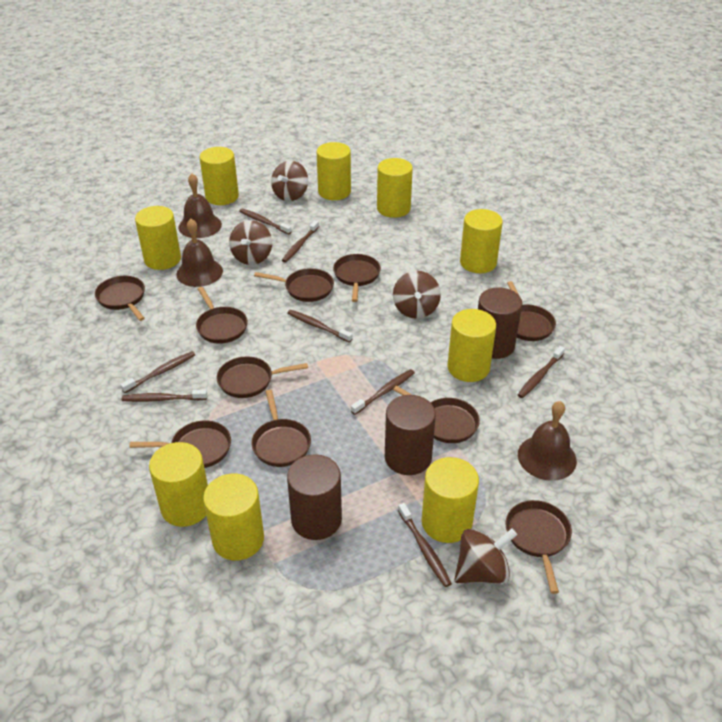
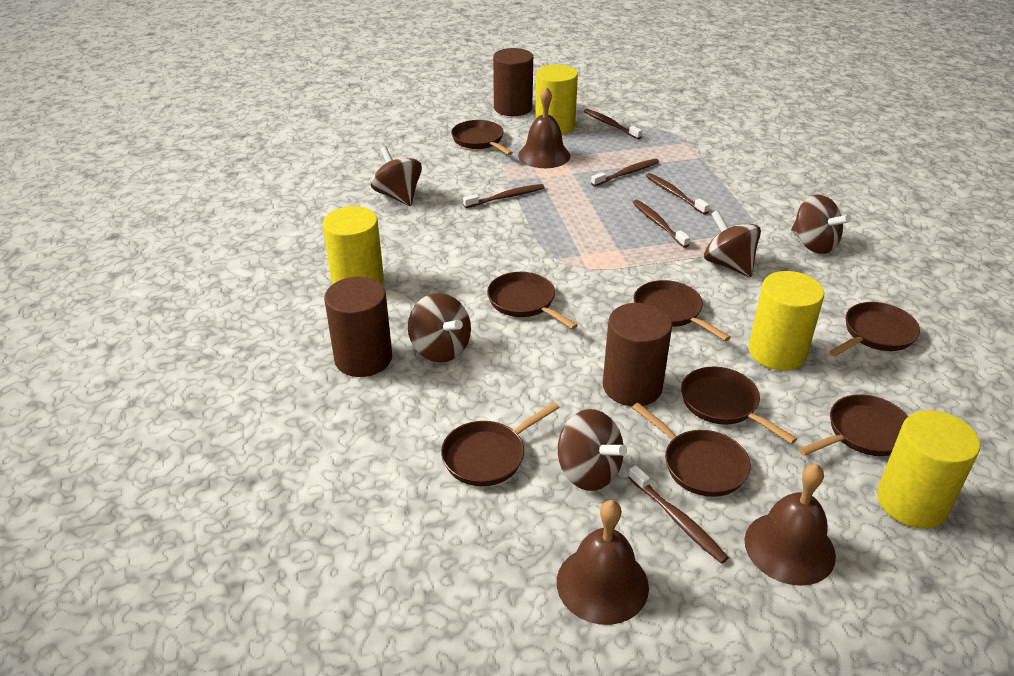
brown pan: 10 -> 8
brown spinning top: 4 -> 5
brown toothbrush: 8 -> 6
yellow cylinder: 9 -> 4

